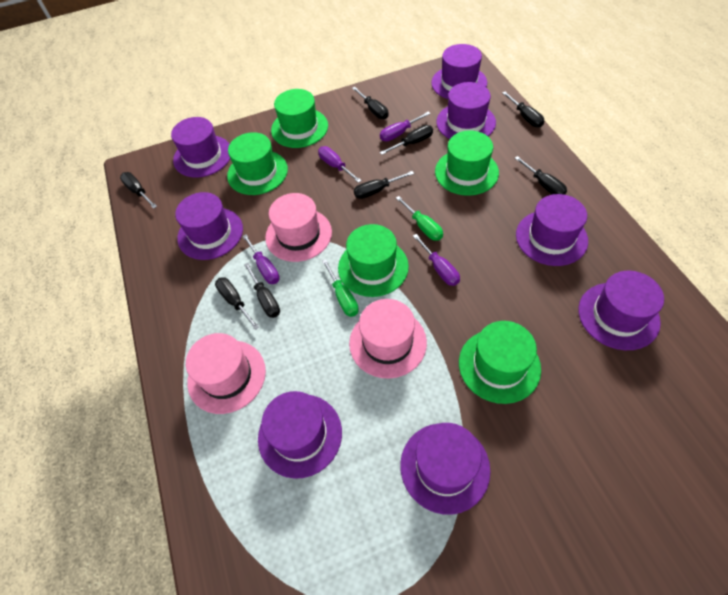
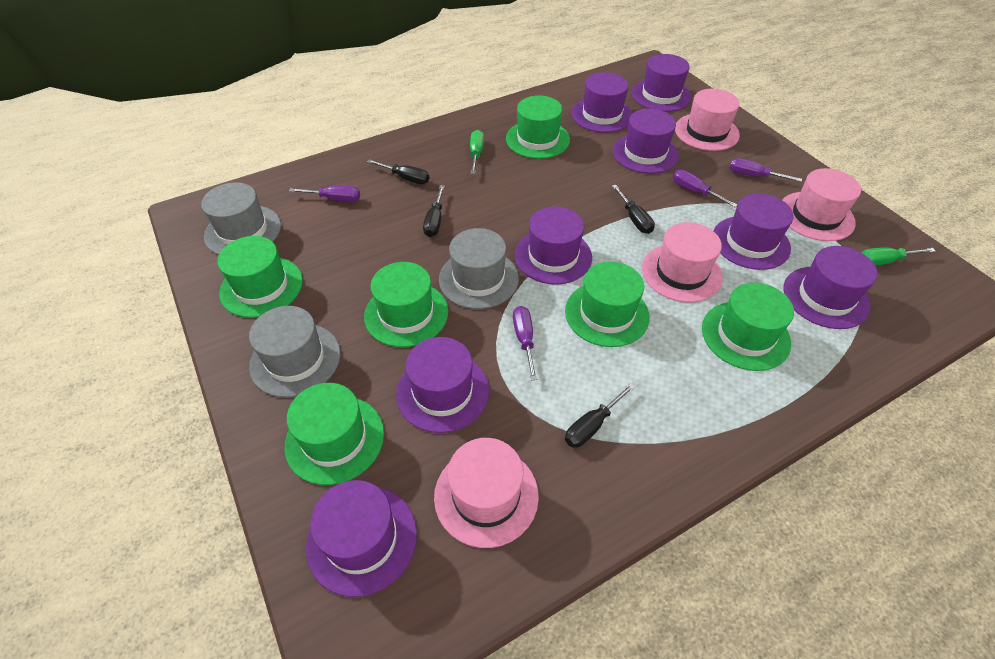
black screwdriver: 8 -> 4
green hat: 5 -> 6
grey hat: 0 -> 3
pink hat: 3 -> 4

